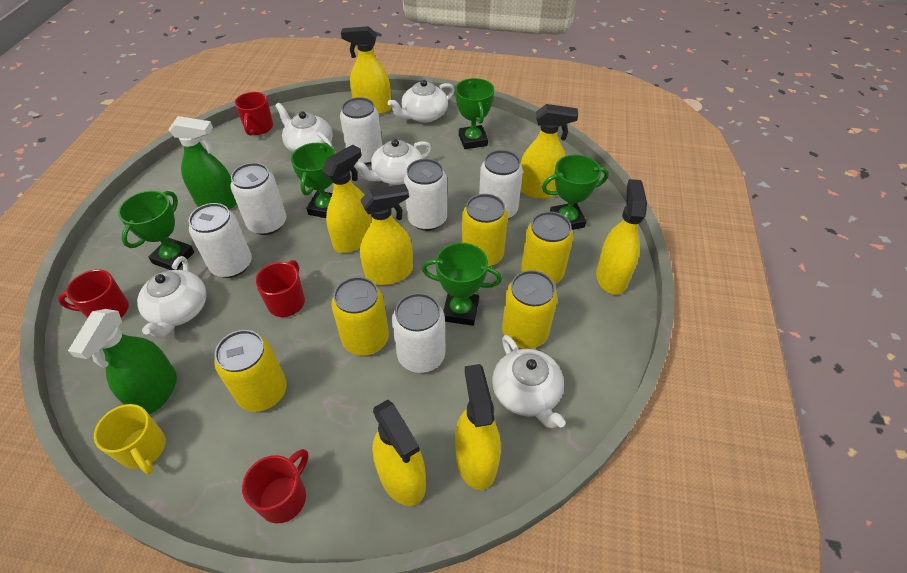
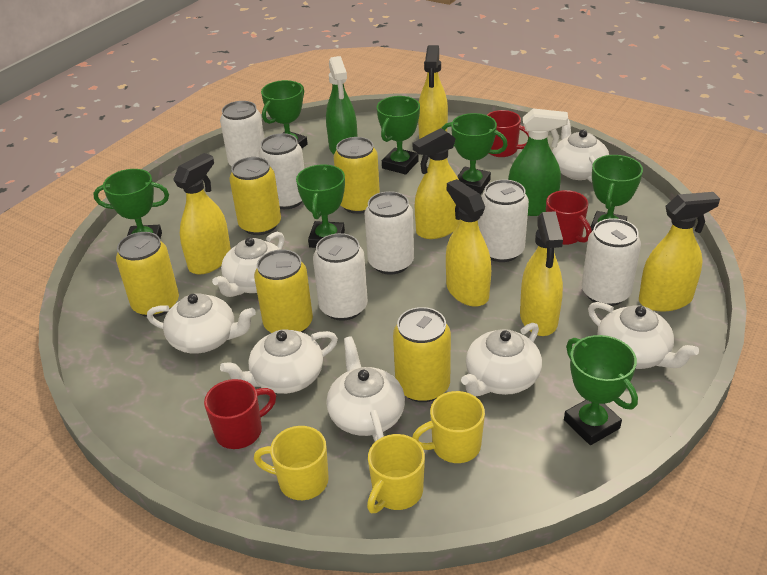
green trophy: 5 -> 7
red mug: 4 -> 3
white teapot: 5 -> 7
yellow mug: 1 -> 3
yellow spray bottle: 7 -> 6

